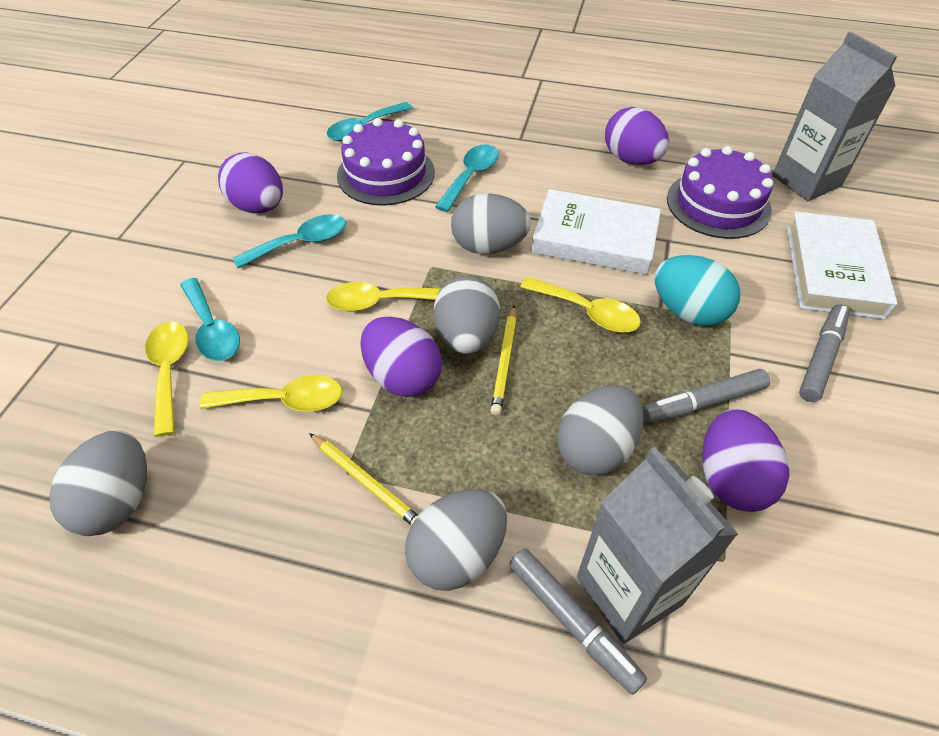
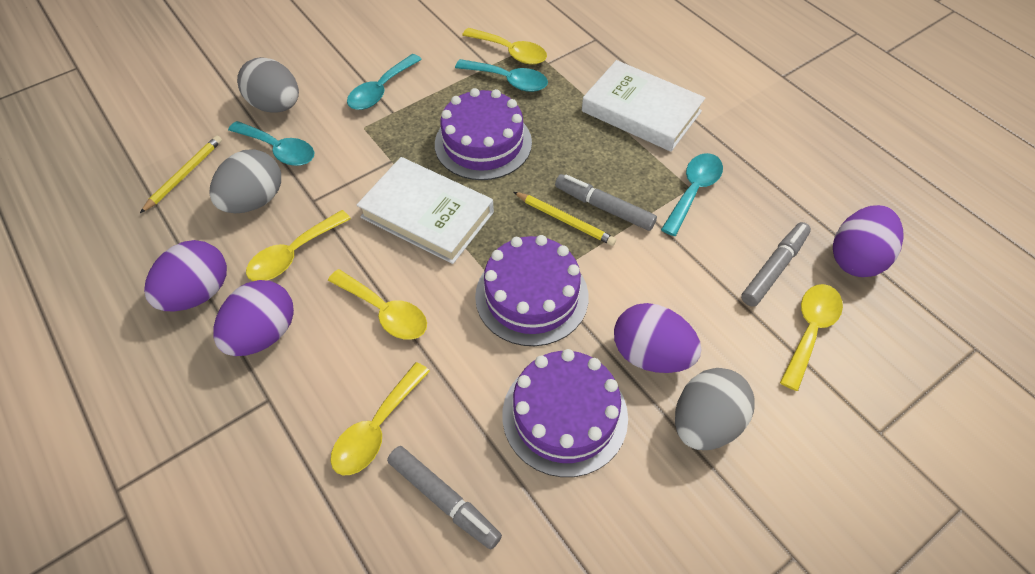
grey carton: 2 -> 0
grey egg: 5 -> 3
purple cake: 2 -> 3
turquoise egg: 1 -> 0
yellow spoon: 4 -> 5

